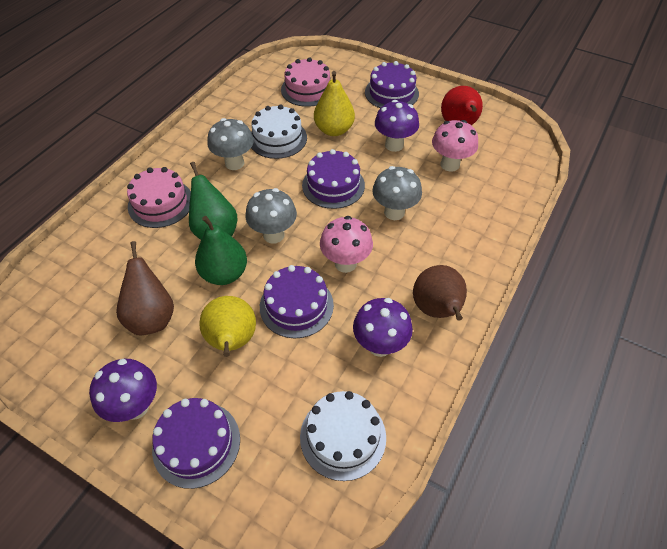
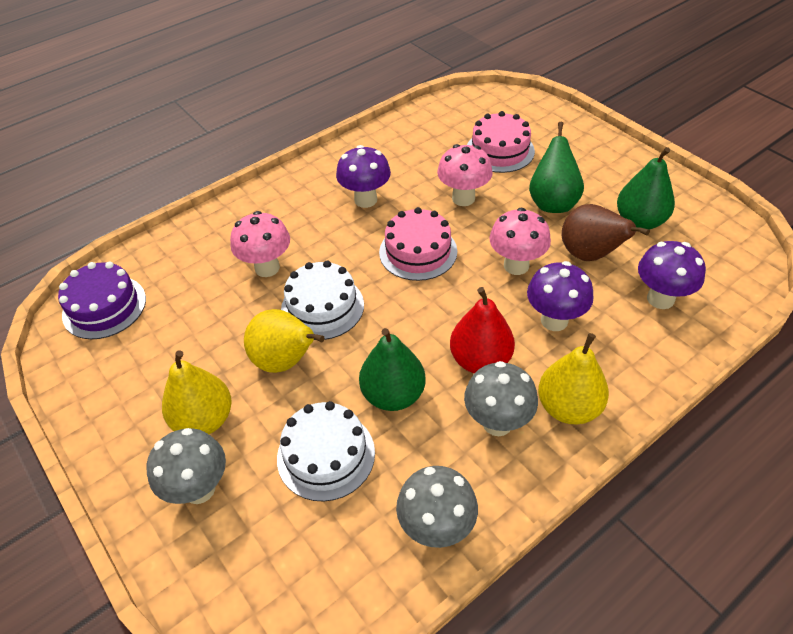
brown pear: 2 -> 1
green pear: 2 -> 3
pink mushroom: 2 -> 3
purple cake: 4 -> 1
yellow pear: 2 -> 3

